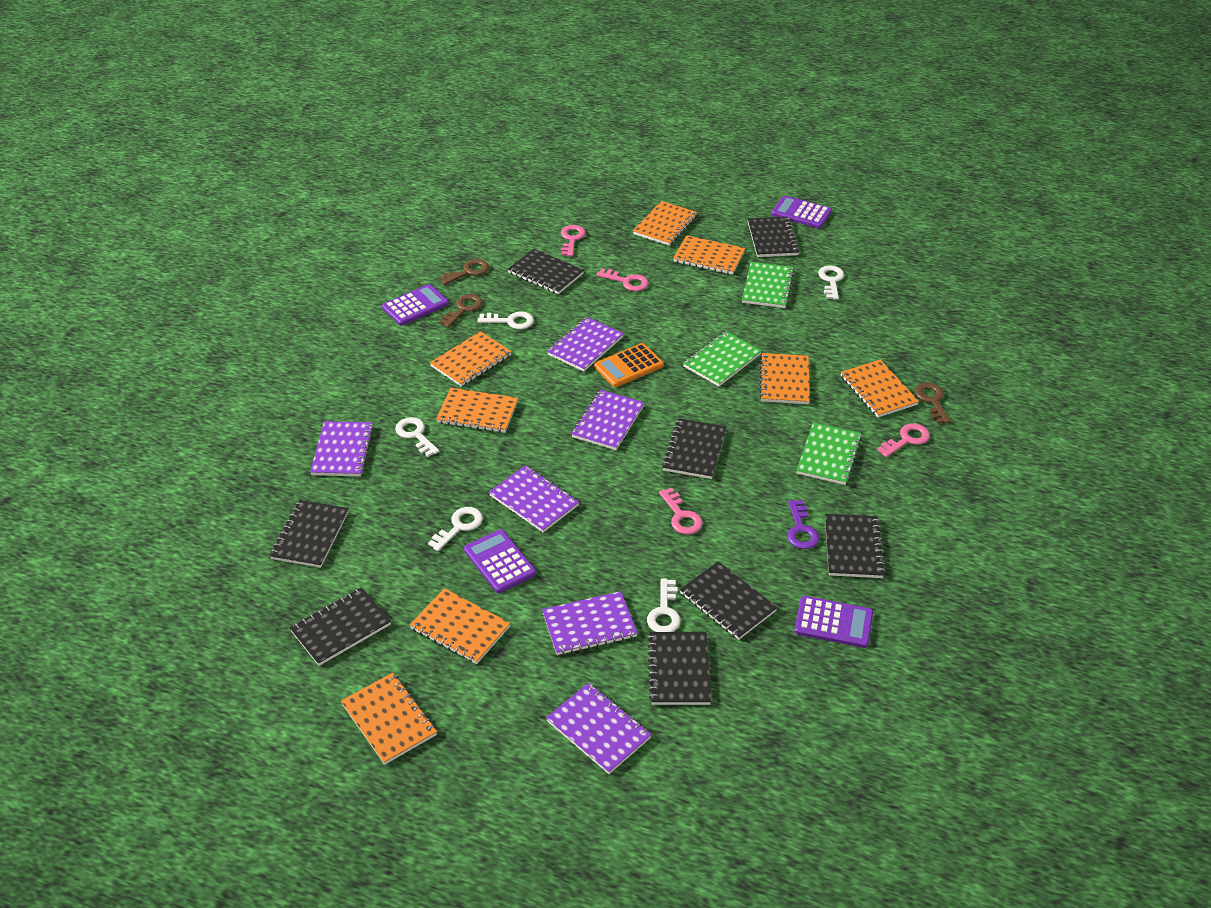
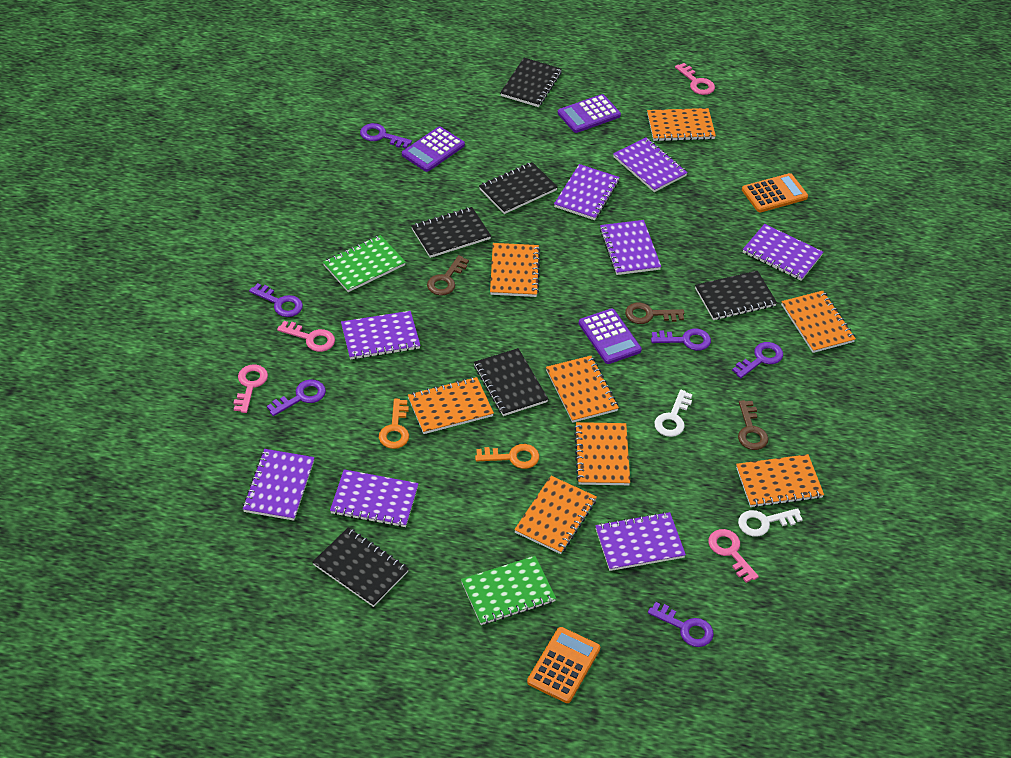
black notebook: 8 -> 6
green notebook: 3 -> 2
orange calculator: 1 -> 2
orange key: 0 -> 2
purple calculator: 4 -> 3
purple key: 1 -> 6
purple notebook: 6 -> 8
white key: 5 -> 2

